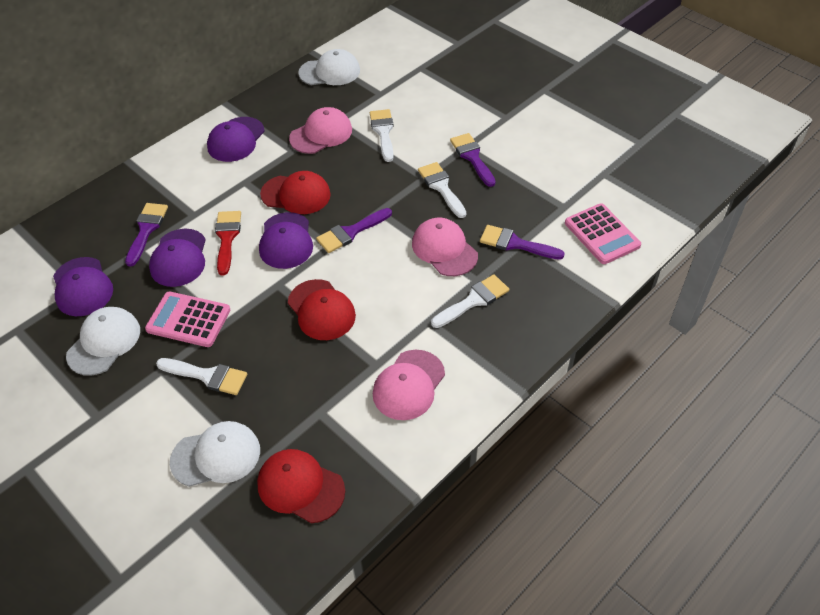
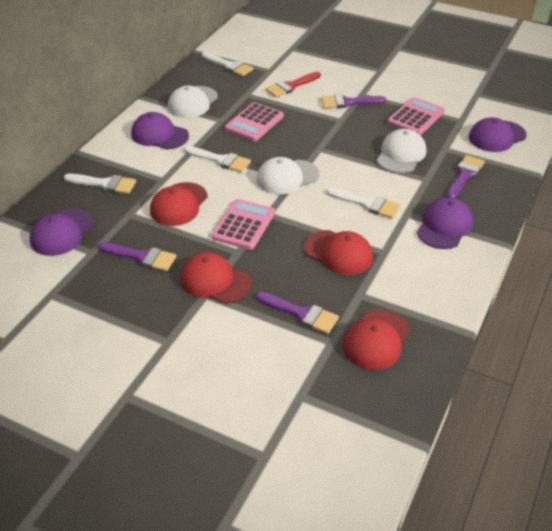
pink calculator: 2 -> 3
pink cap: 3 -> 0
red cap: 3 -> 4

